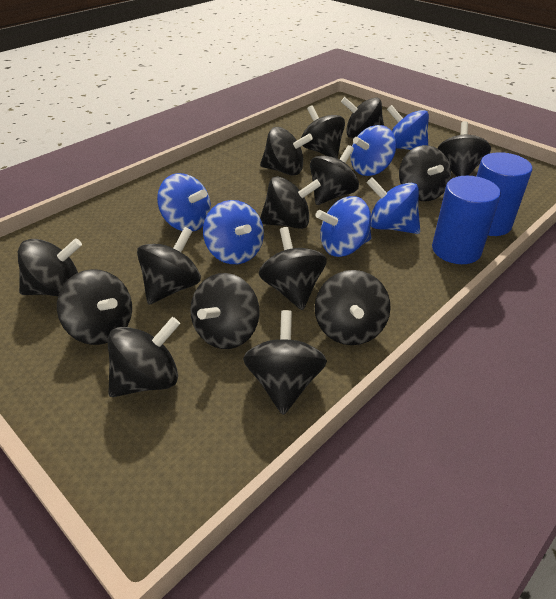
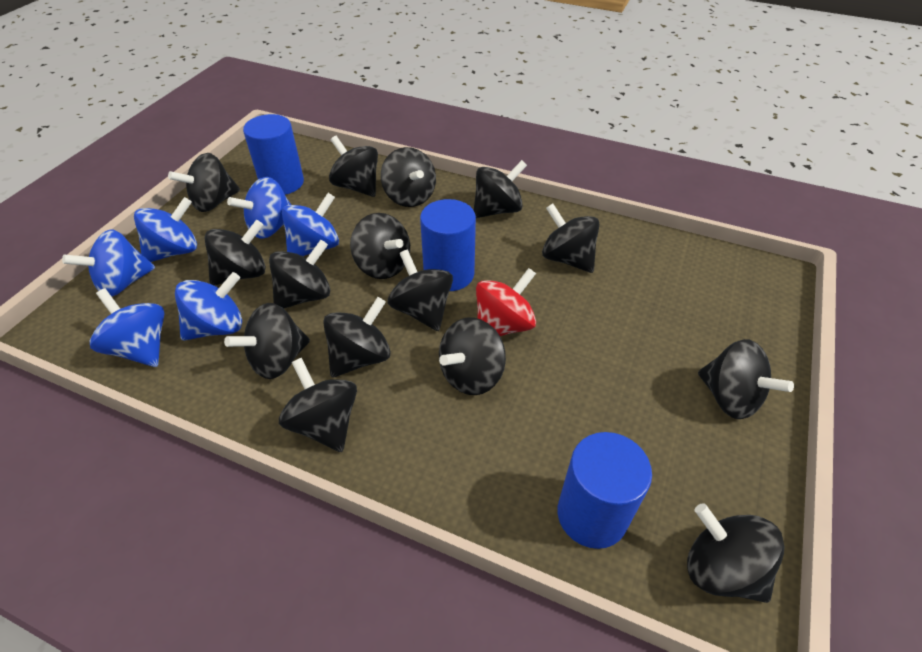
blue cylinder: 2 -> 3
red spinning top: 0 -> 1

